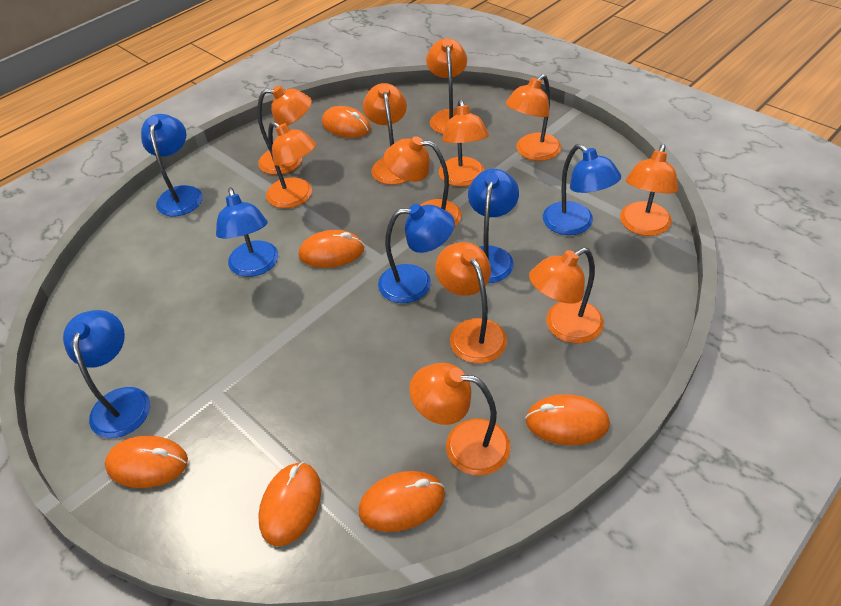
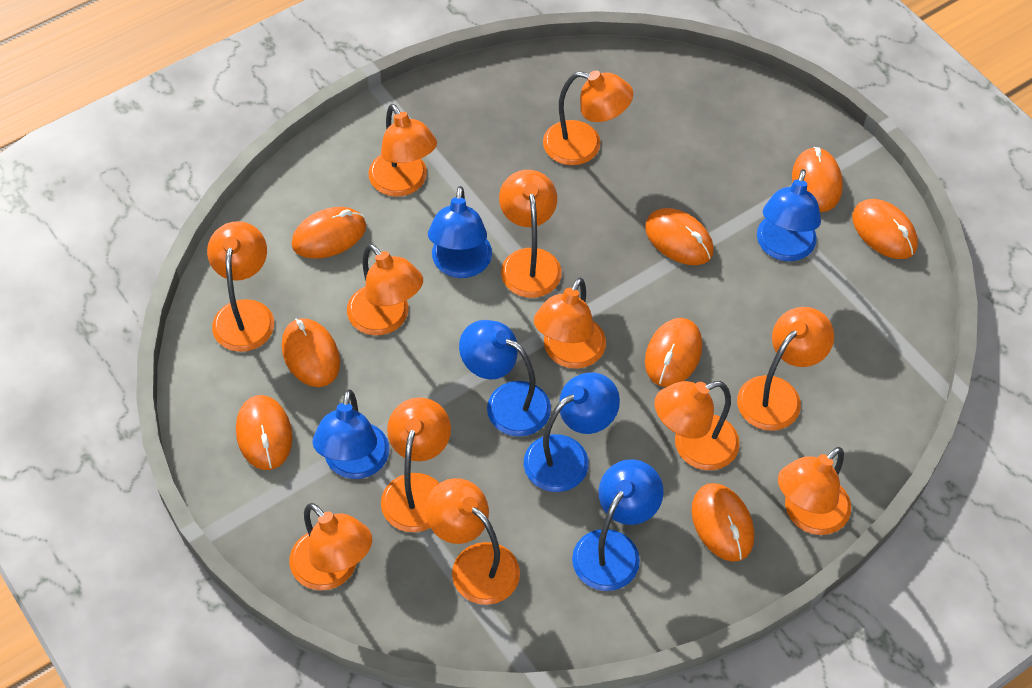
orange lamp: 11 -> 12
orange mouse: 6 -> 8

